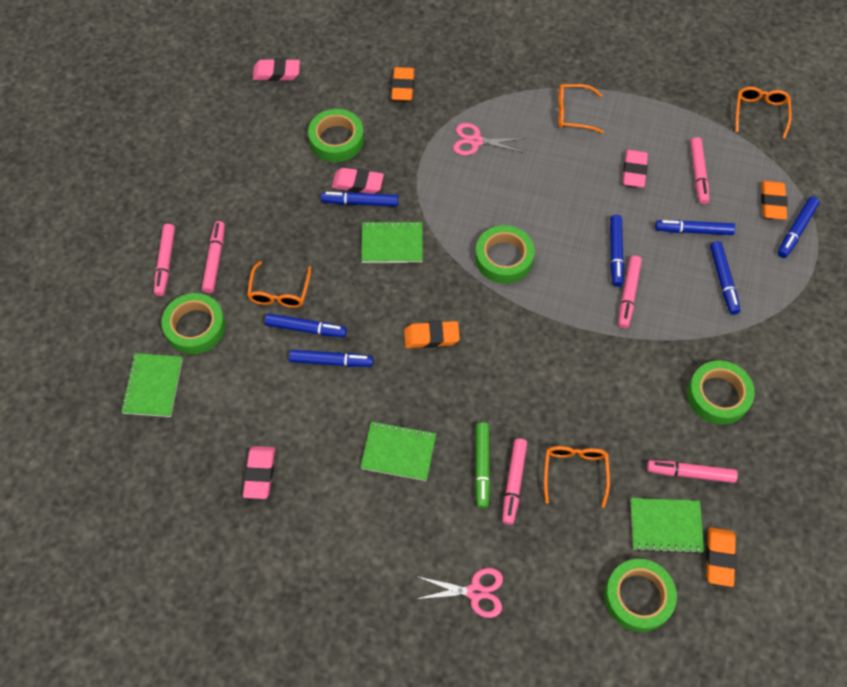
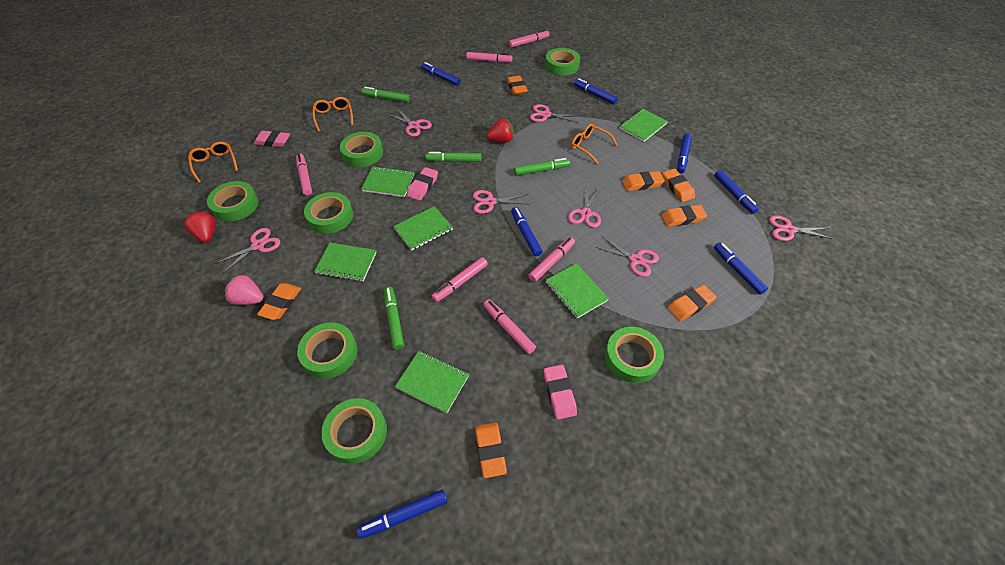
green marker: 1 -> 4
green notebook: 4 -> 6
green tape: 5 -> 7
orange eraser: 4 -> 7
orange glasses: 4 -> 3
pink eraser: 4 -> 3
pink scissors: 2 -> 7
pink strawberry: 0 -> 1
red strawberry: 0 -> 2

